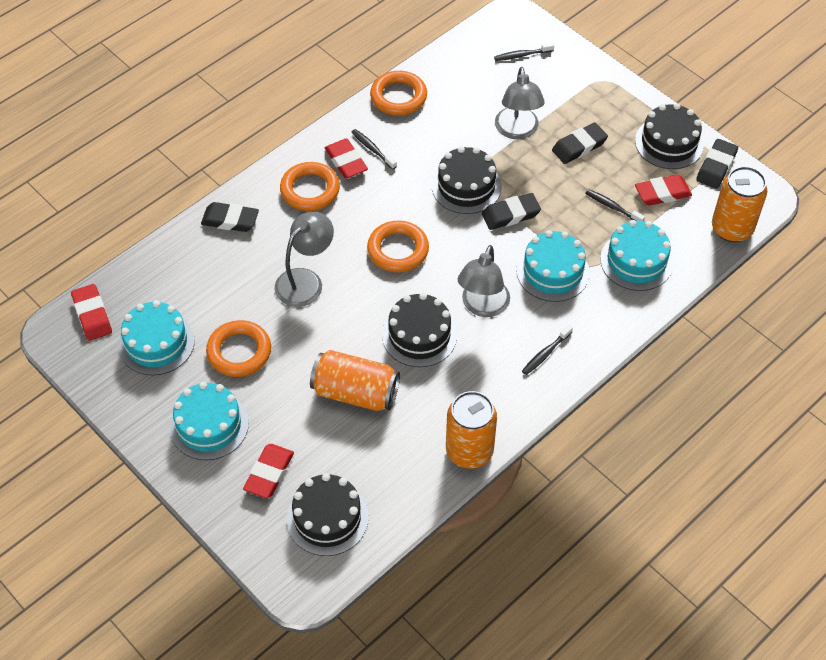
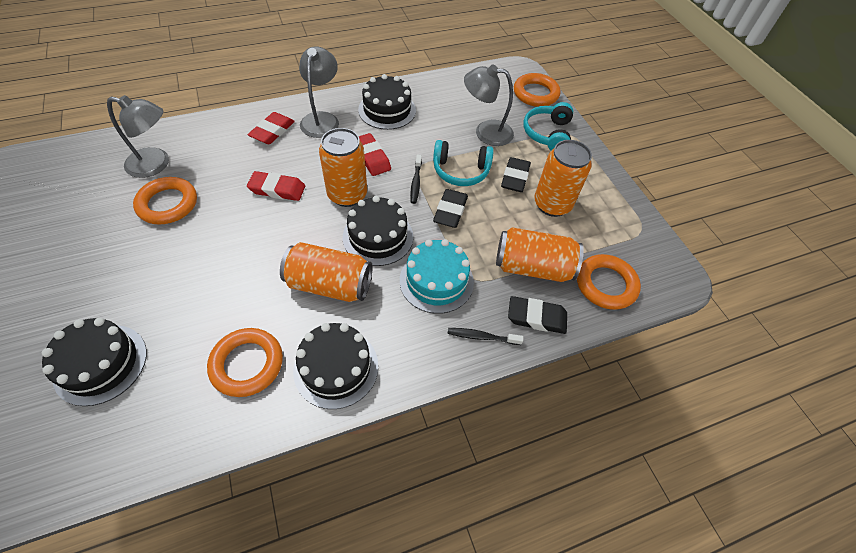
black eraser: 4 -> 3
black toothbrush: 4 -> 2
orange can: 3 -> 4
red eraser: 4 -> 3
turquoise cake: 4 -> 1
turquoise headphones: 0 -> 2

